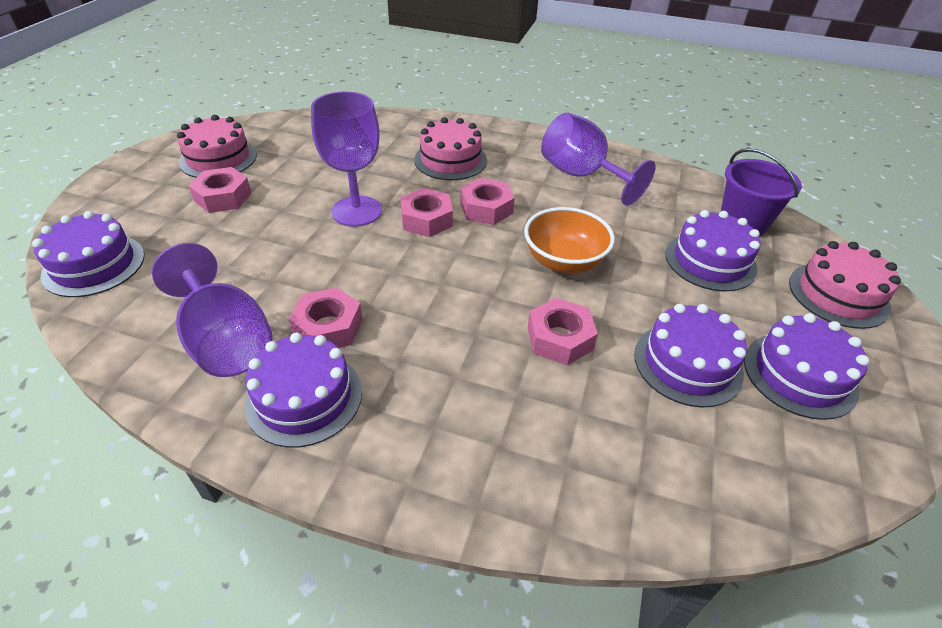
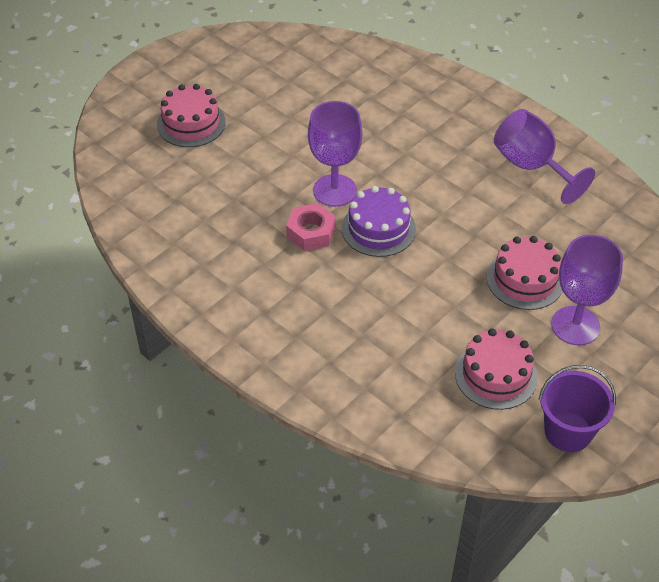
orange bowl: 1 -> 0
pink nut: 5 -> 1
purple cake: 5 -> 1

